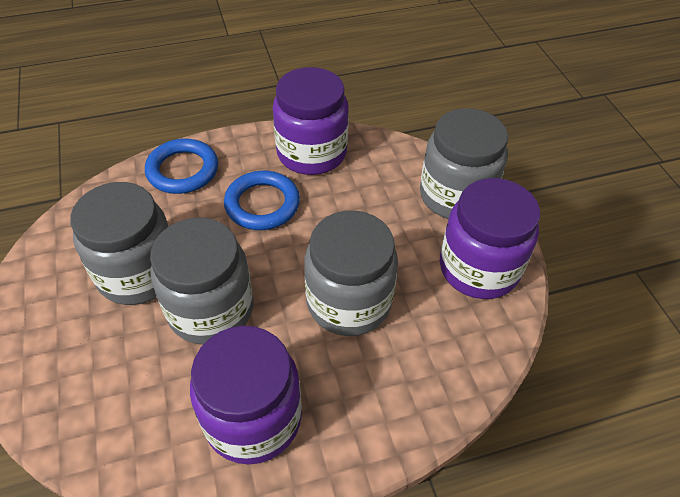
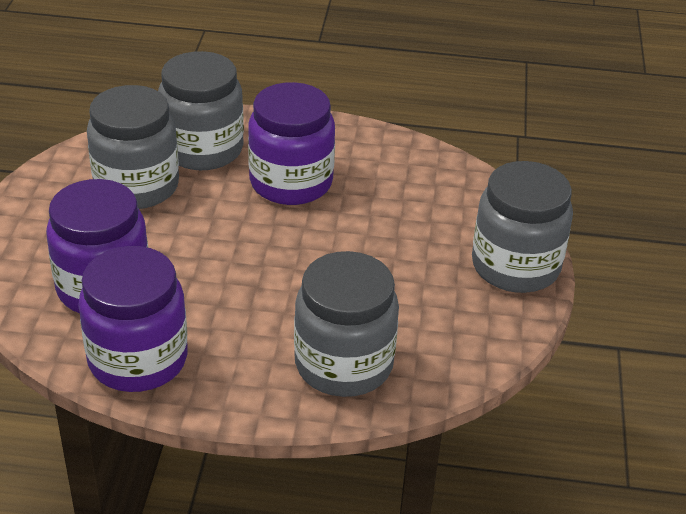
blue ring: 2 -> 0

